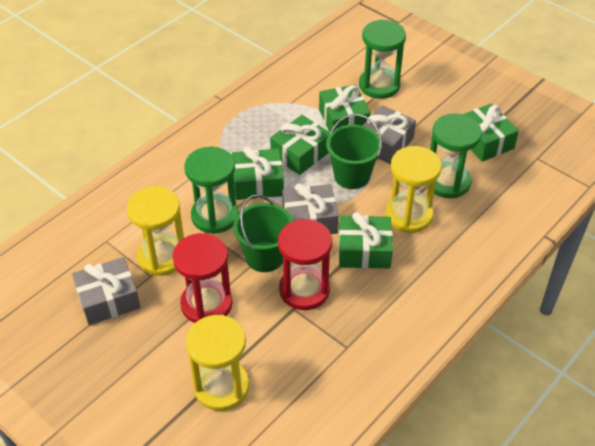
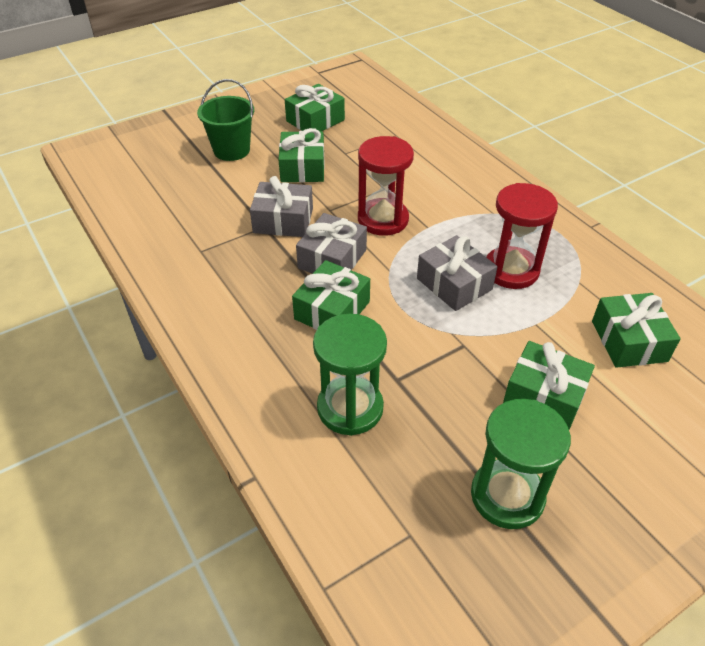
green bucket: 2 -> 1
green hourglass: 3 -> 2
yellow hourglass: 3 -> 0

